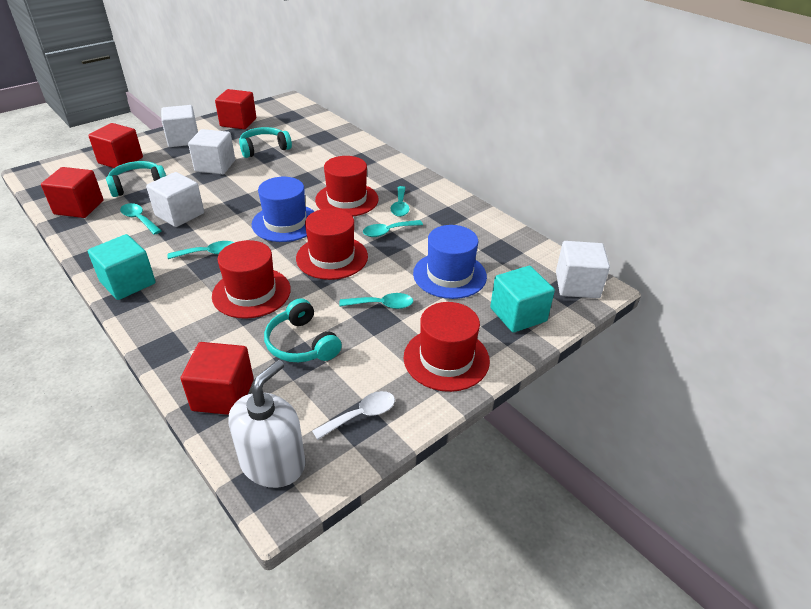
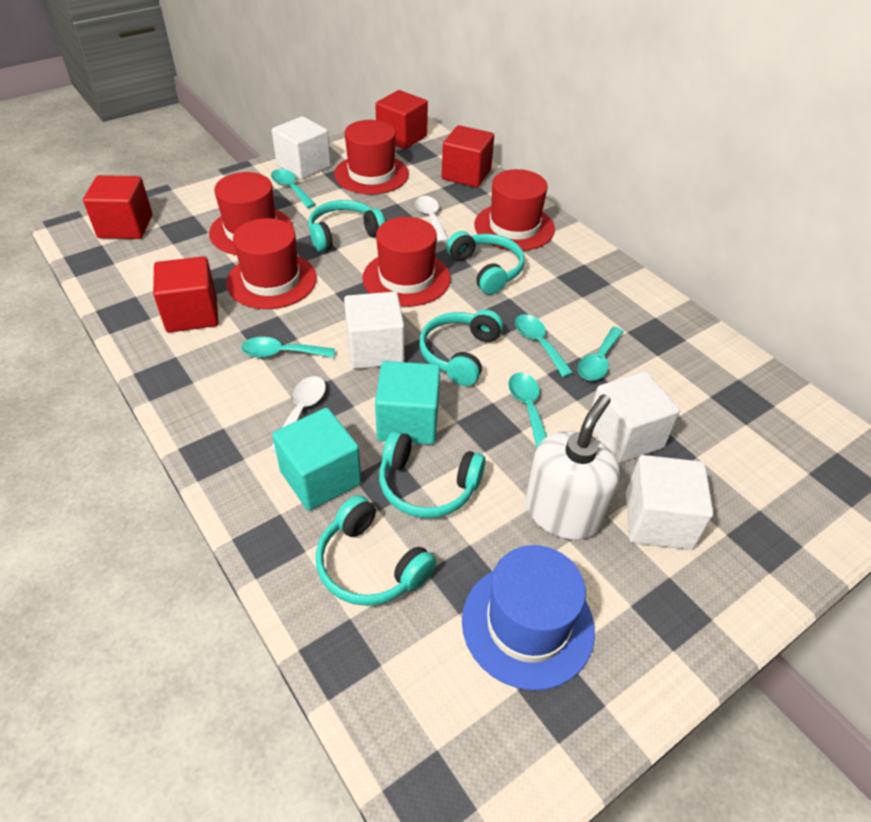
blue hat: 2 -> 1
red hat: 4 -> 5
turquoise headphones: 3 -> 5
white spoon: 1 -> 2

